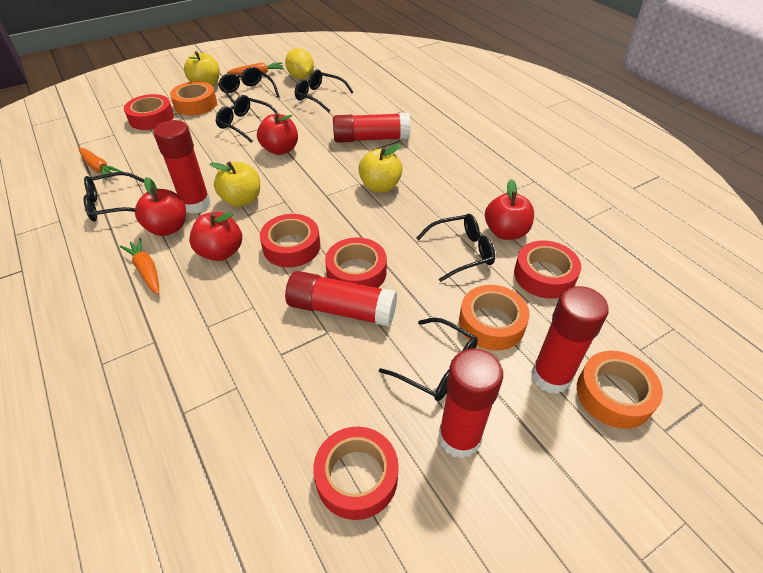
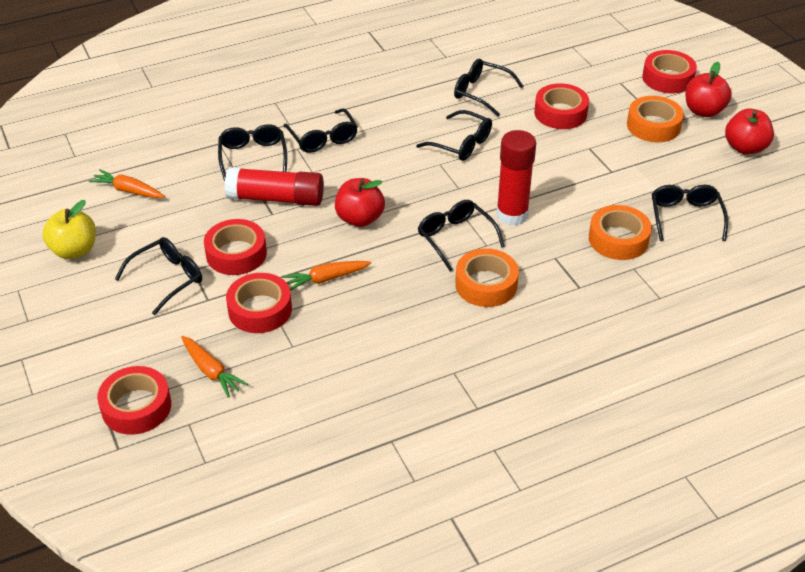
black glasses: 6 -> 7
red apple: 4 -> 3
red glue stick: 5 -> 2
yellow apple: 3 -> 1
yellow lemon: 1 -> 0

